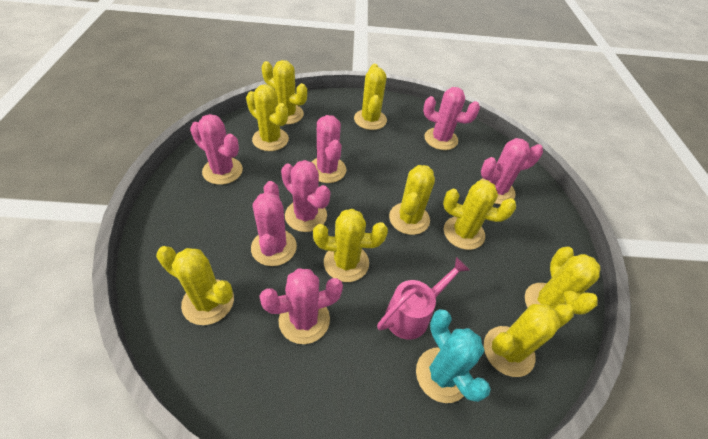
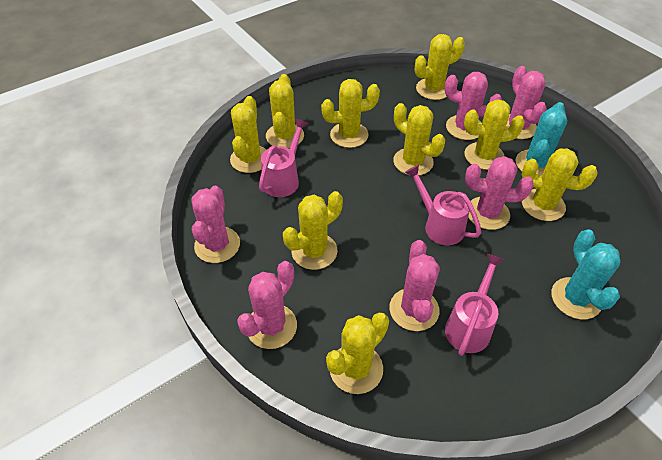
pink cactus: 7 -> 6
pink watering can: 1 -> 3
turquoise cactus: 1 -> 2

